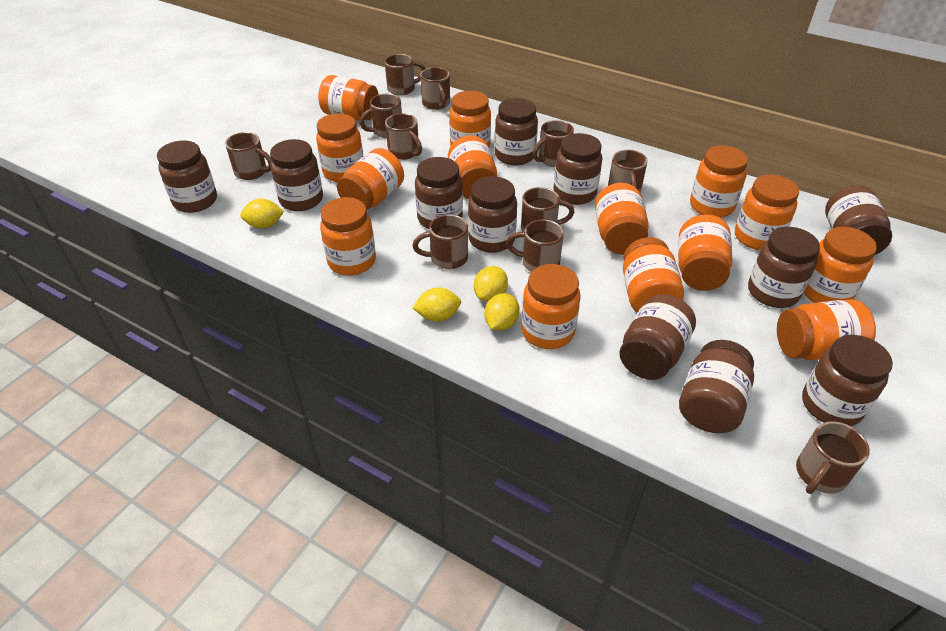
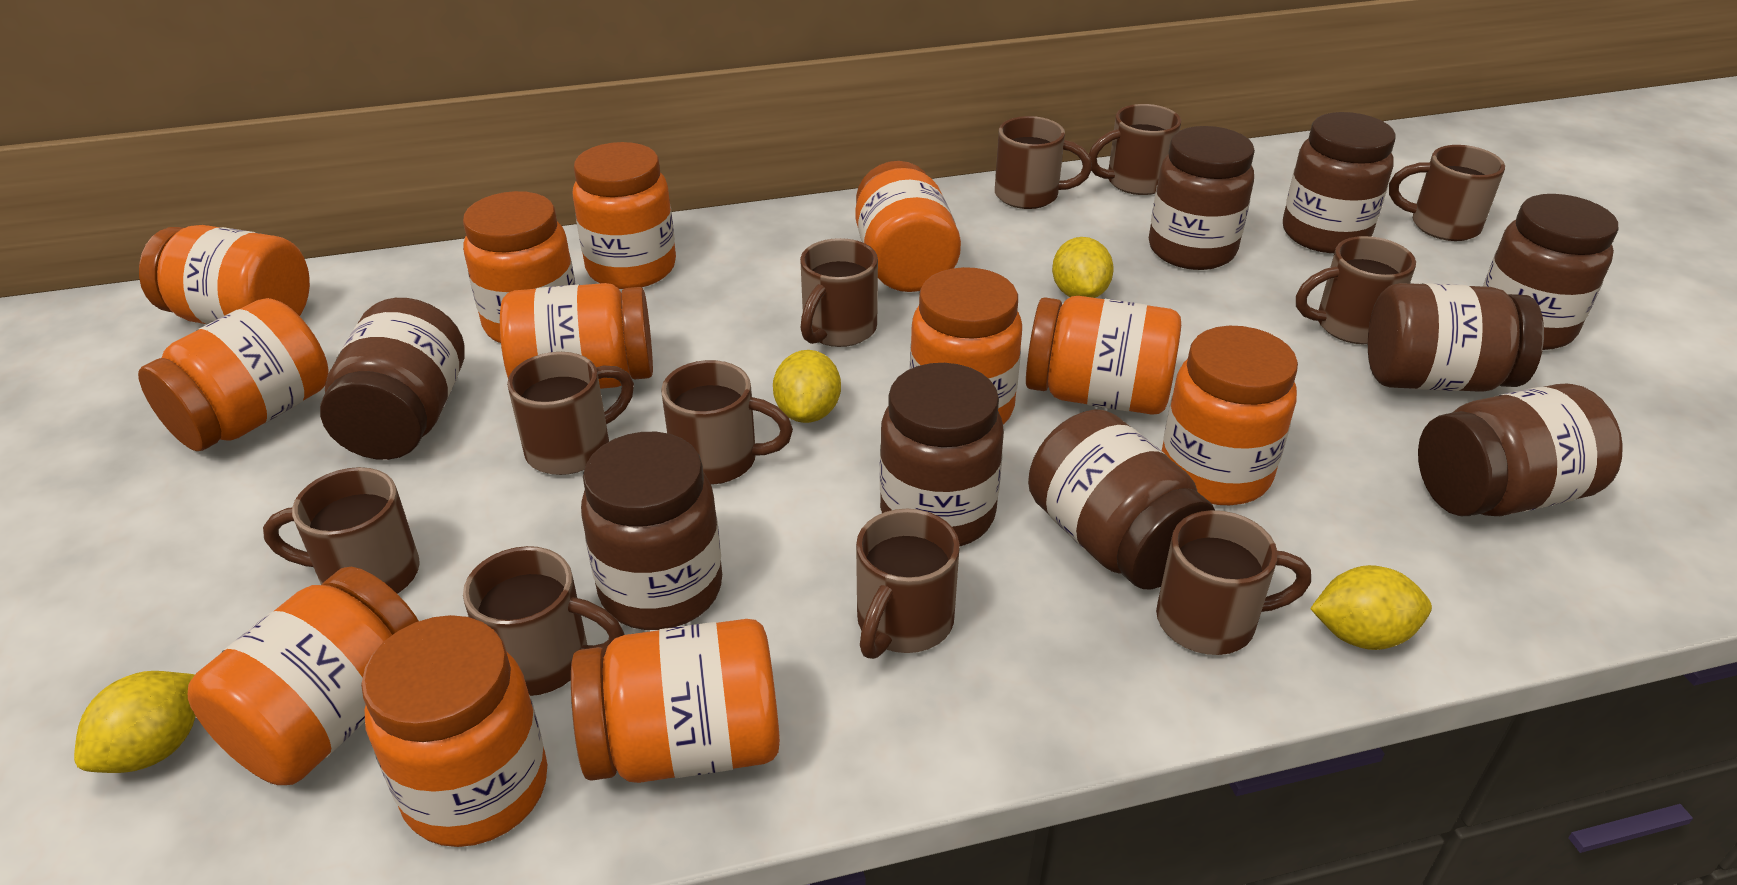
brown jar: 11 -> 9
orange jar: 14 -> 12

